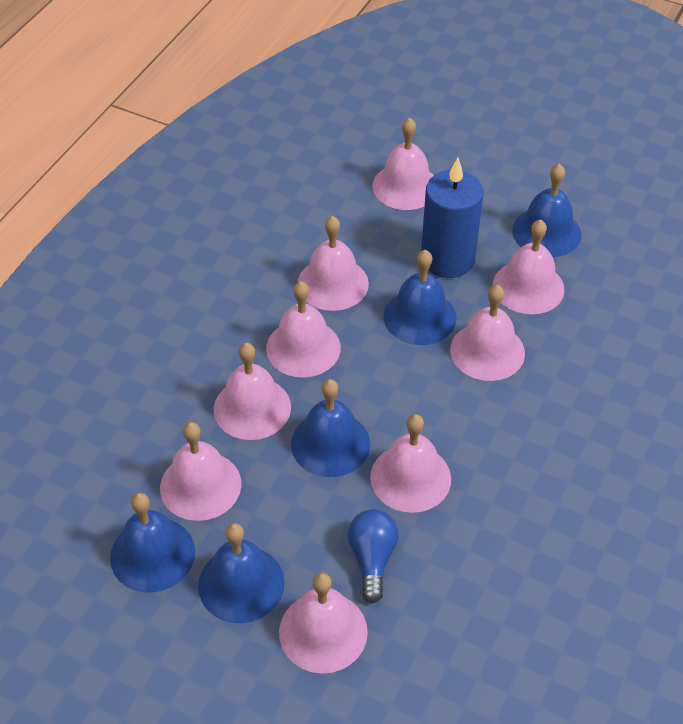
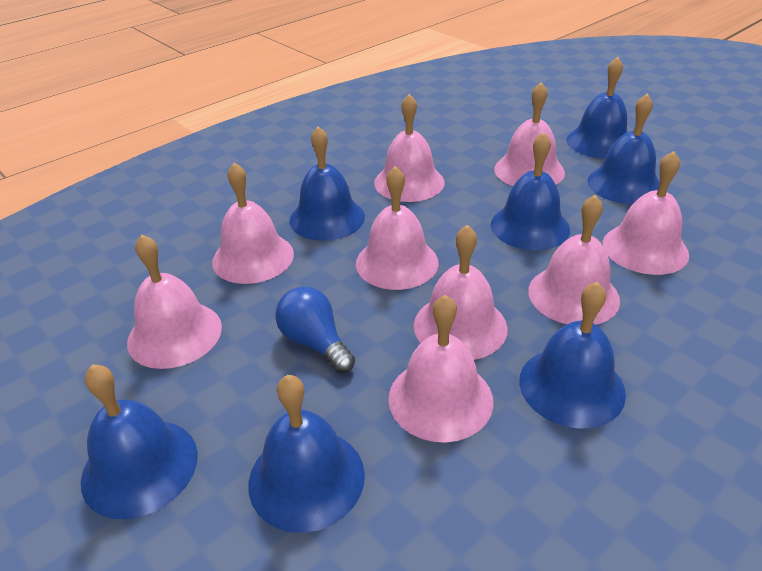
blue bell: 5 -> 7
blue candle: 1 -> 0

